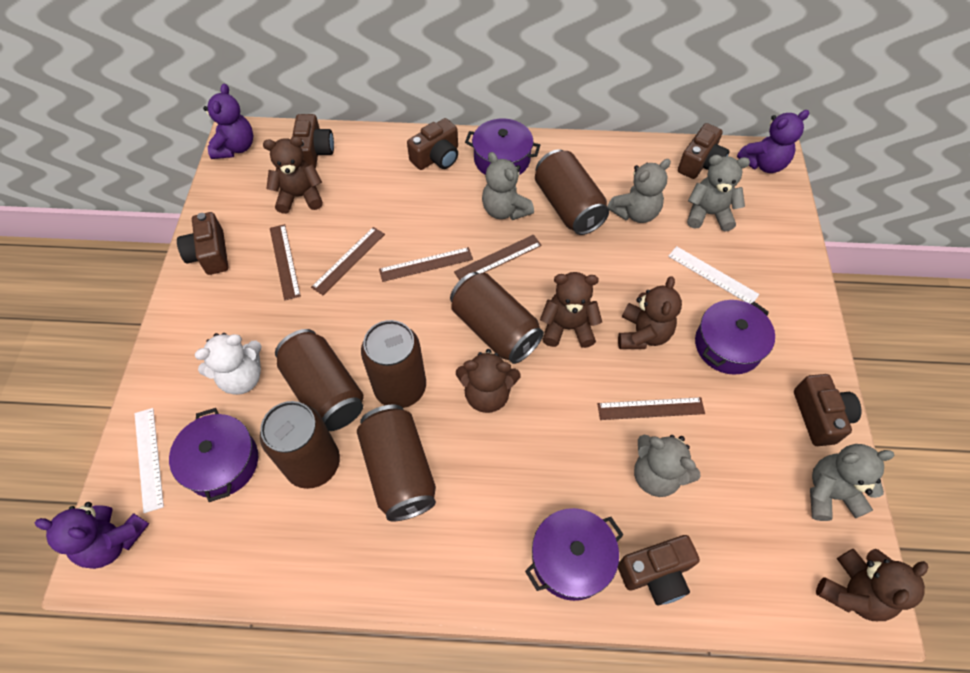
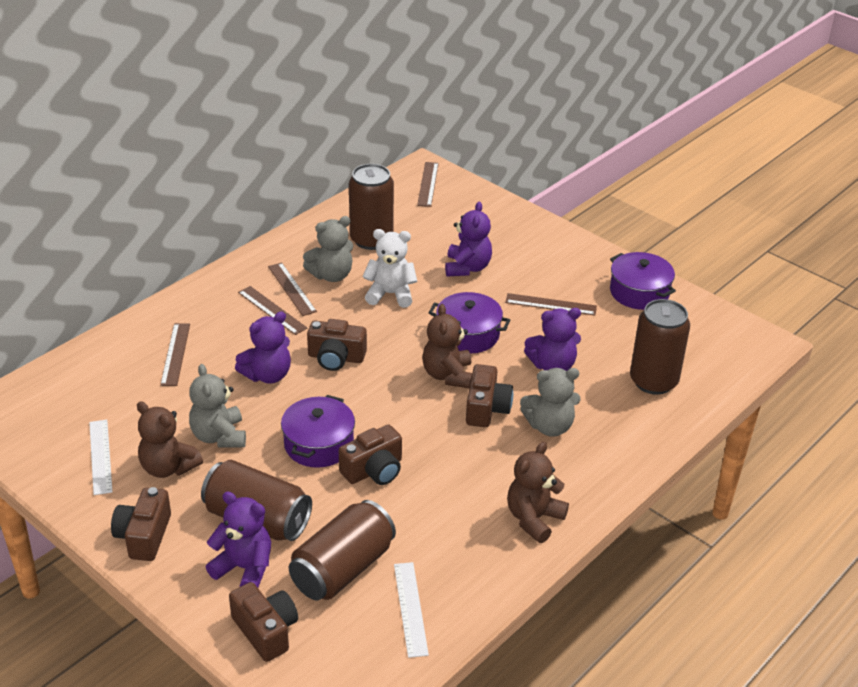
brown camera: 6 -> 5
brown can: 6 -> 4
brown teddy bear: 5 -> 3
grey teddy bear: 5 -> 3
purple pot: 4 -> 3
purple teddy bear: 3 -> 4

